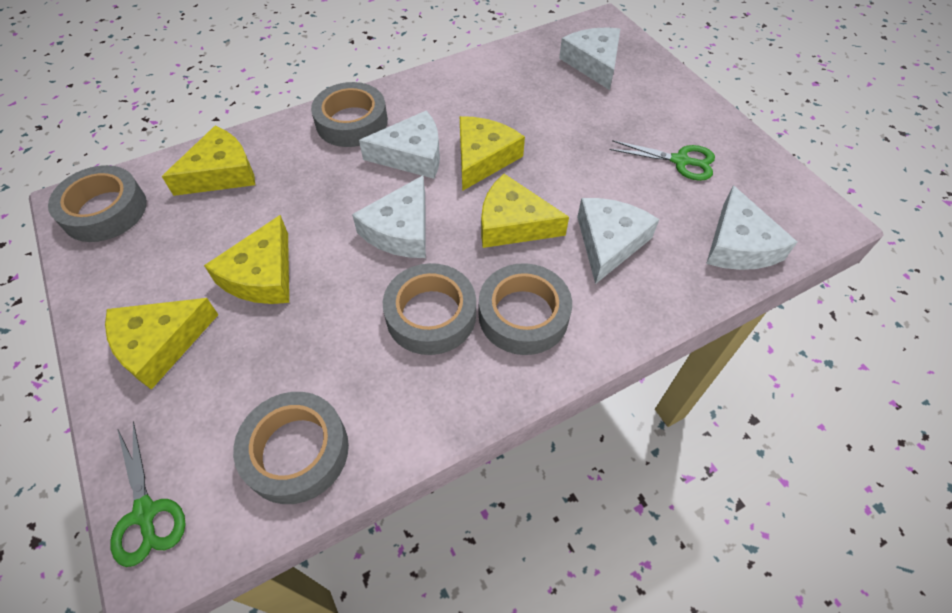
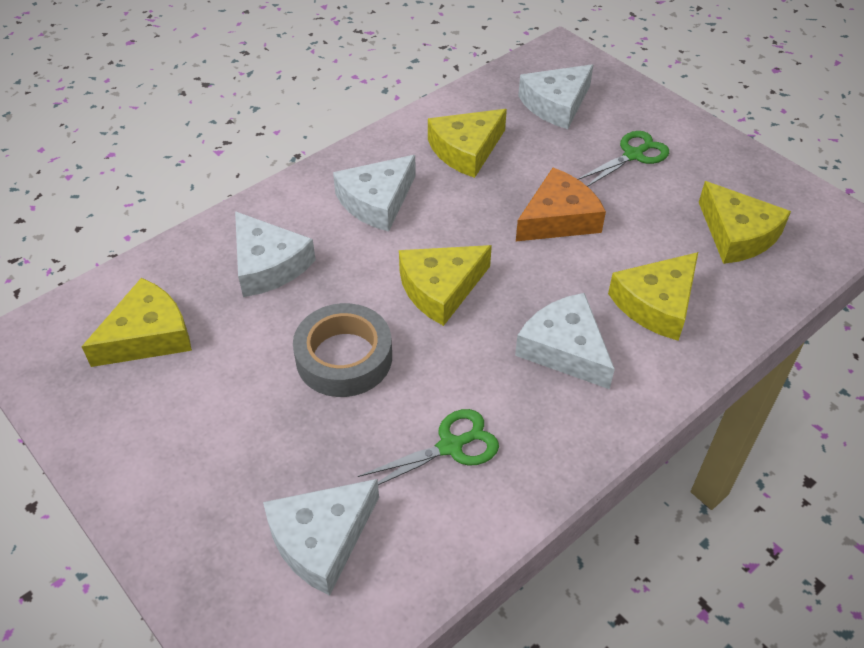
grey tape: 5 -> 1
orange cheese: 0 -> 1

